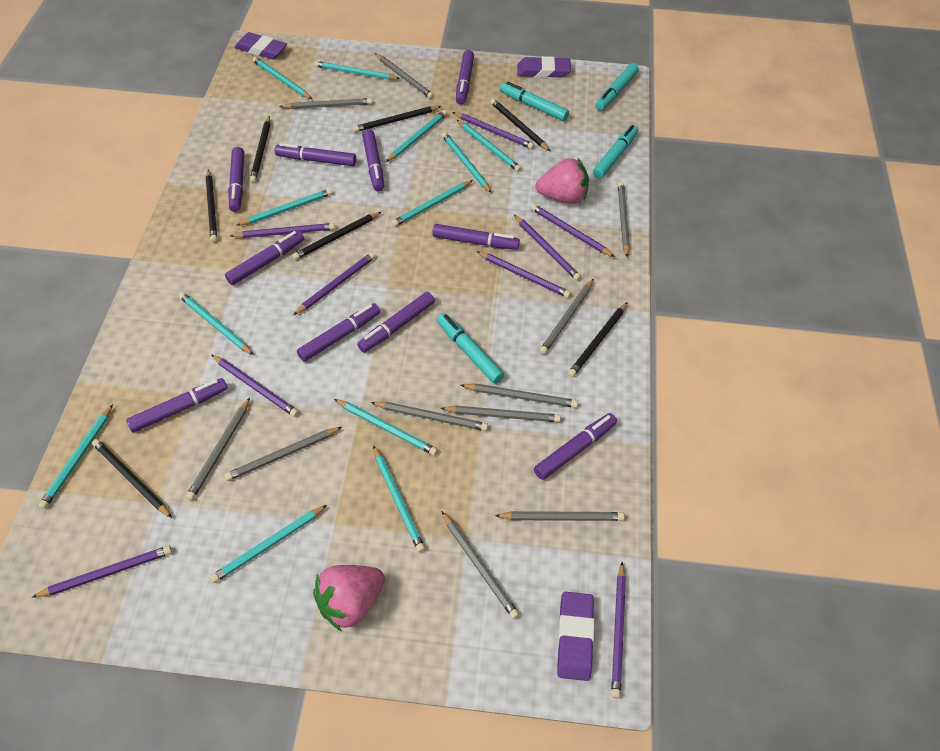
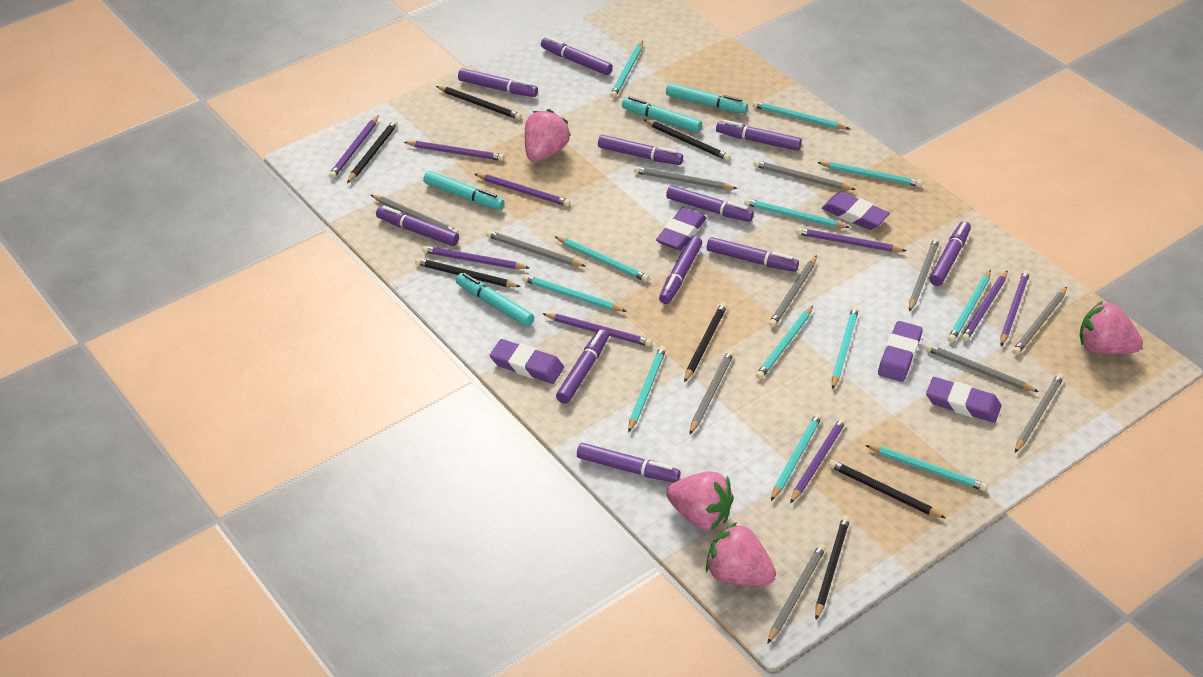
pink strawberry: 2 -> 4
purple eraser: 3 -> 5
purple marker: 10 -> 11

